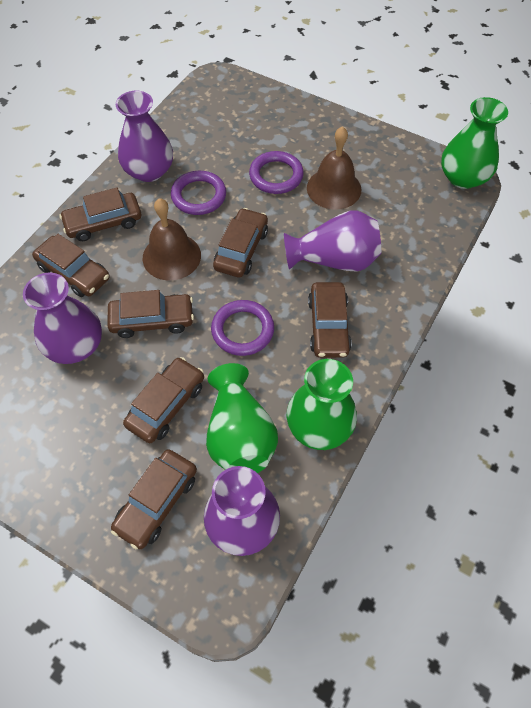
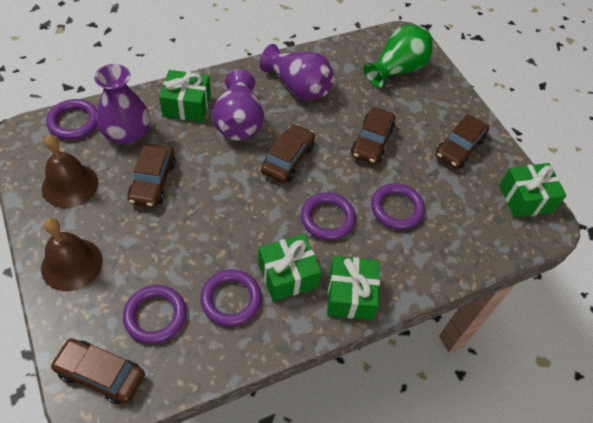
brown car: 7 -> 5
green gift: 0 -> 4
green vase: 3 -> 1
purple ring: 3 -> 5
purple vase: 4 -> 3

